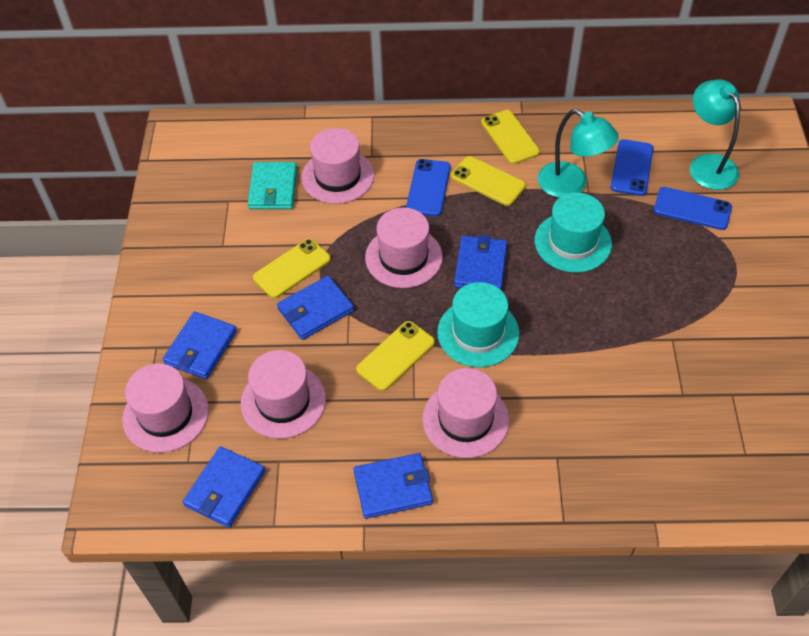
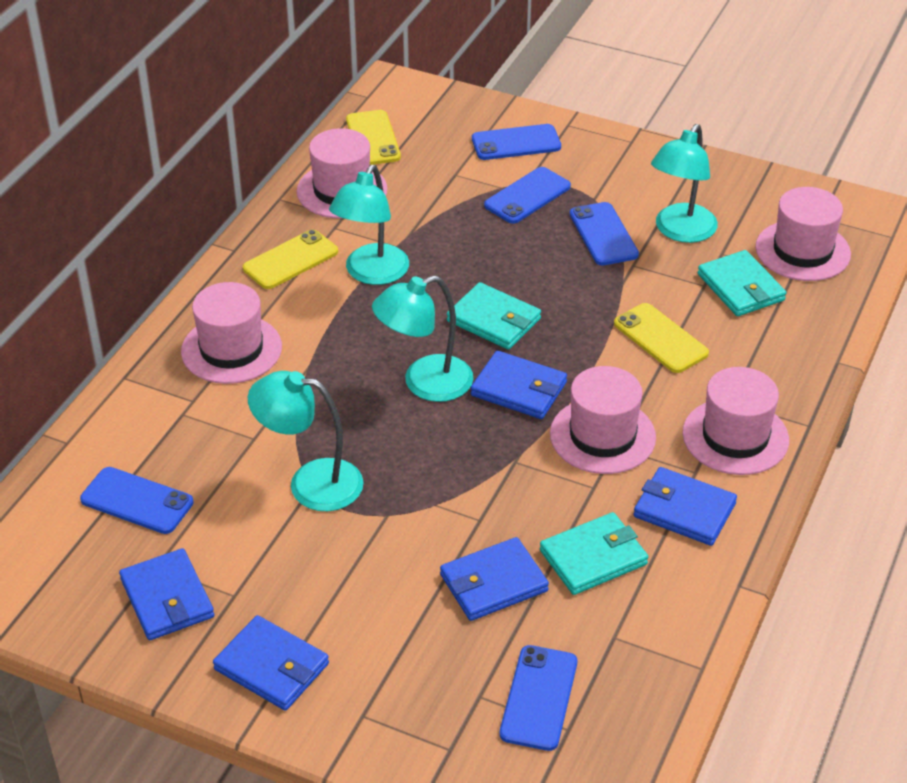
blue phone: 3 -> 5
turquoise hat: 2 -> 0
turquoise lamp: 2 -> 4
turquoise wallet: 1 -> 3
yellow phone: 4 -> 3

